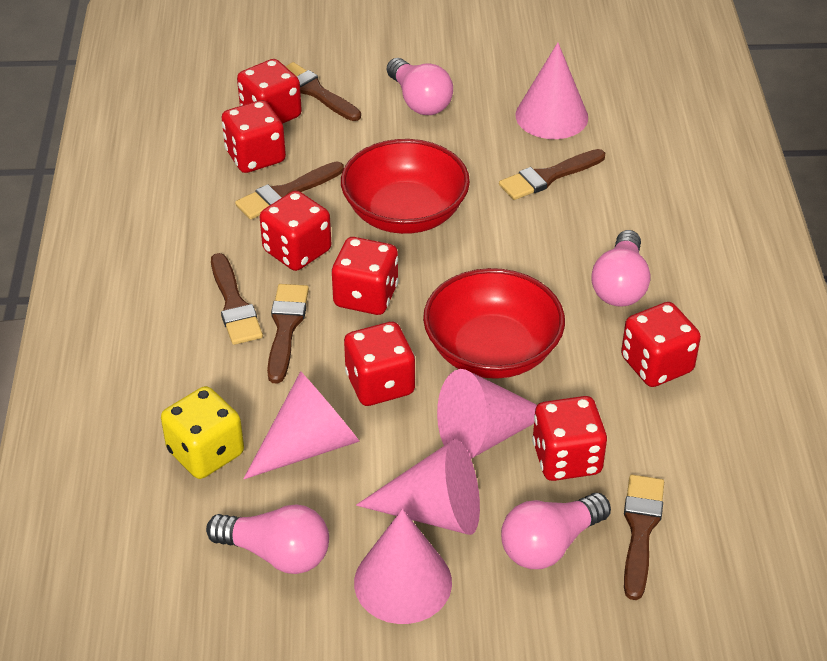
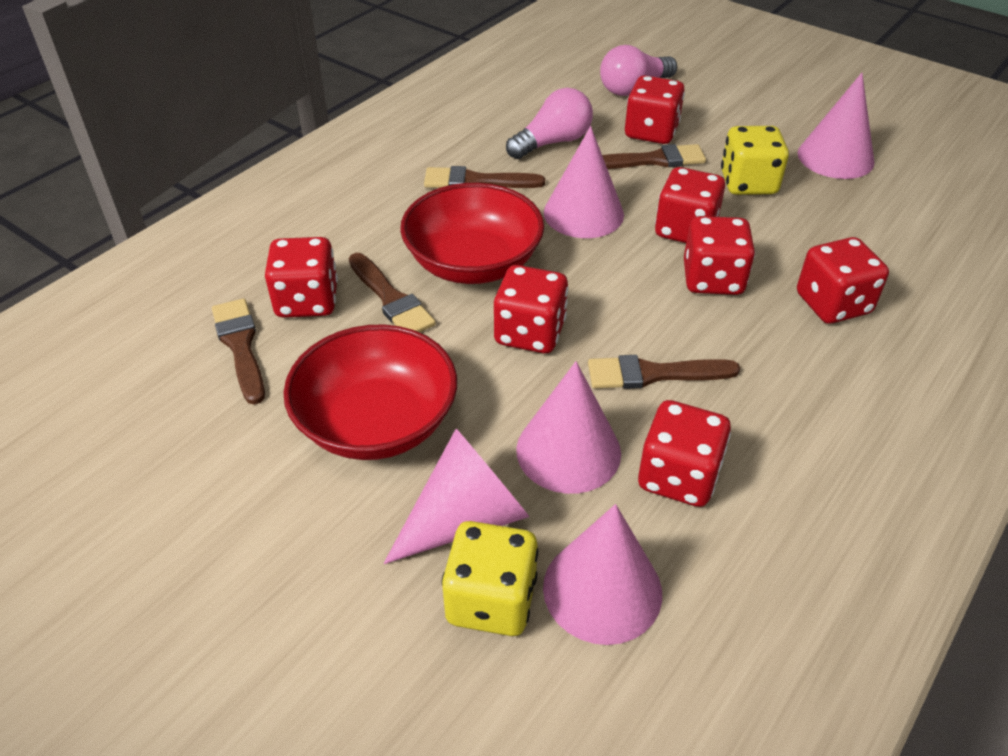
brown brush: 6 -> 5
pink light bulb: 4 -> 2
yellow dice: 1 -> 2

